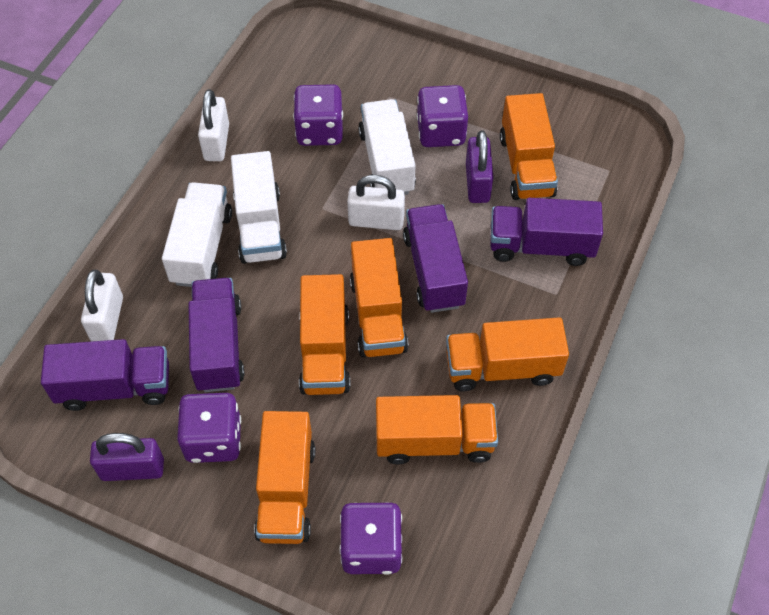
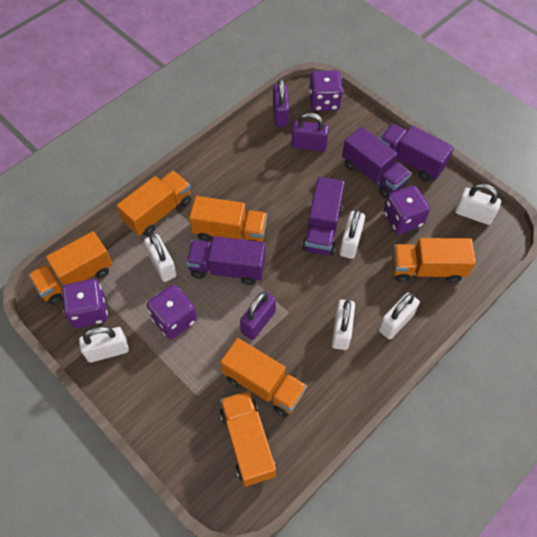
purple padlock: 2 -> 3
white padlock: 3 -> 6
white truck: 3 -> 0

